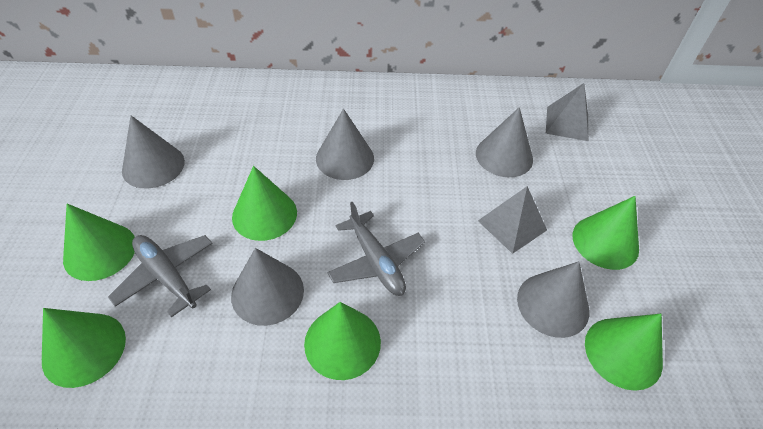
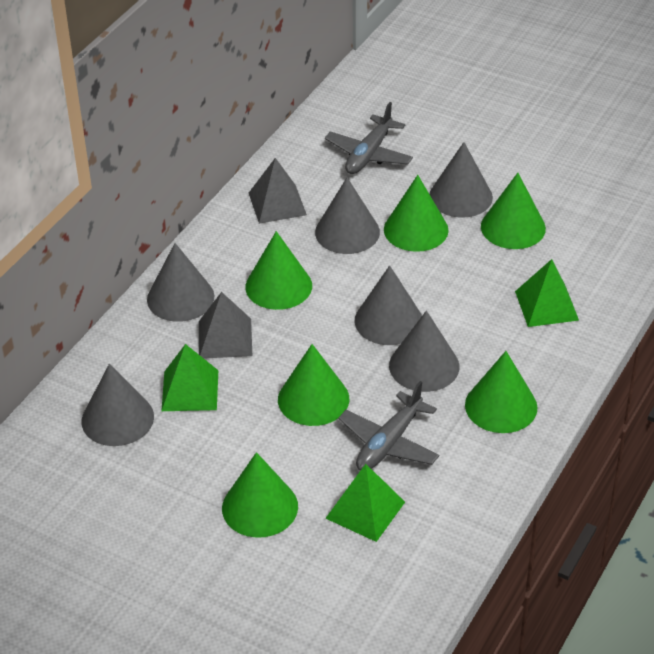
green pyramid: 0 -> 3
grey cone: 5 -> 6

